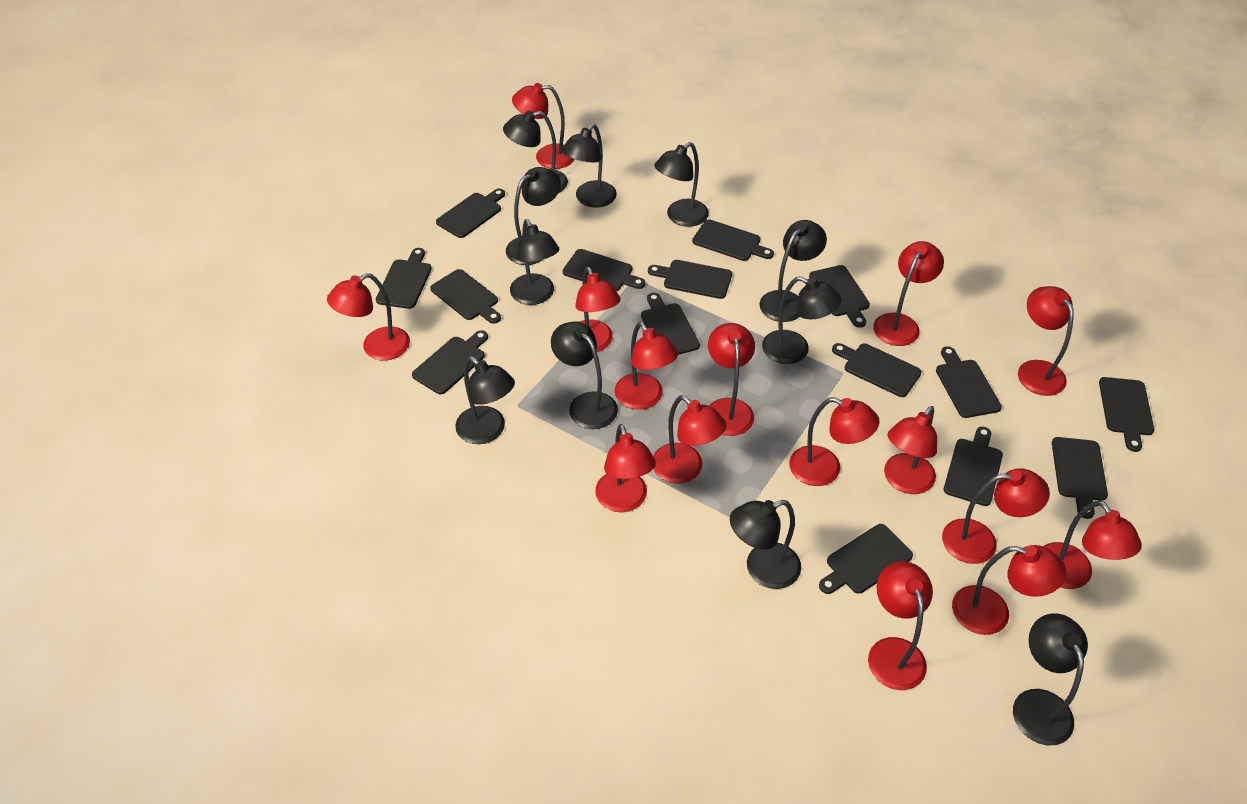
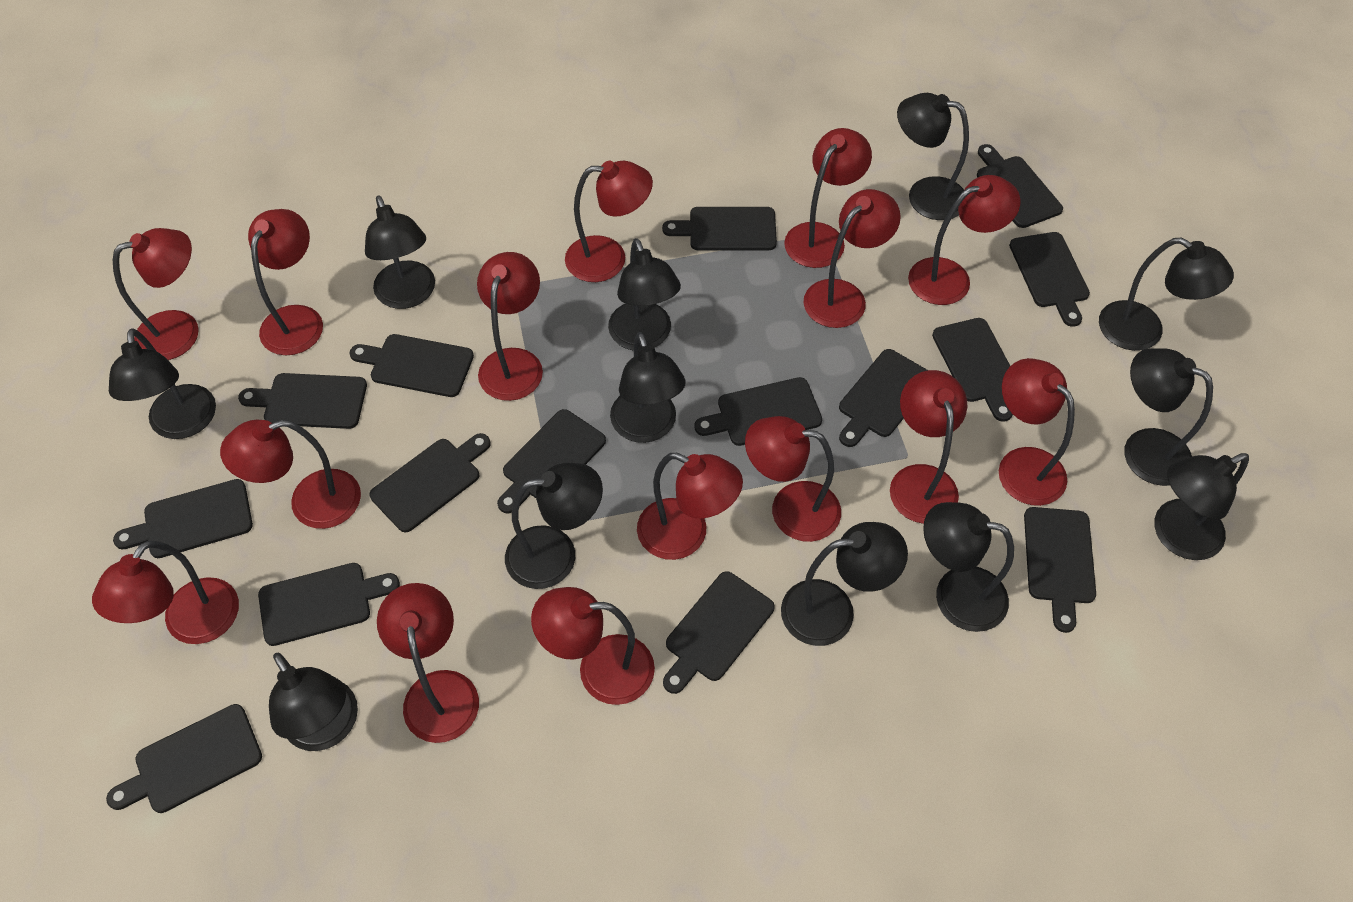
black lamp: 11 -> 12

